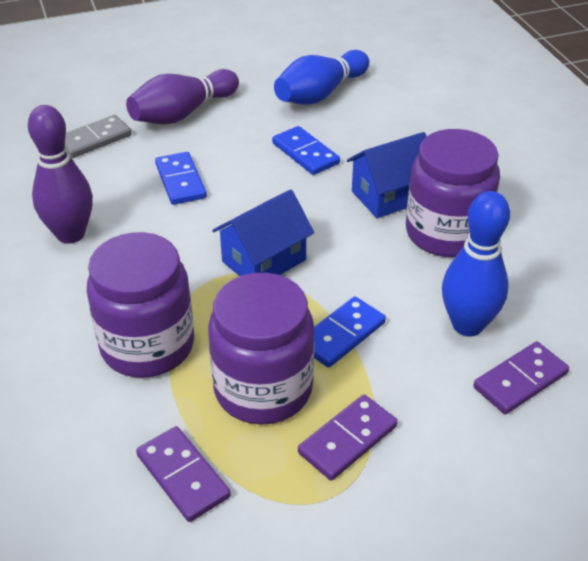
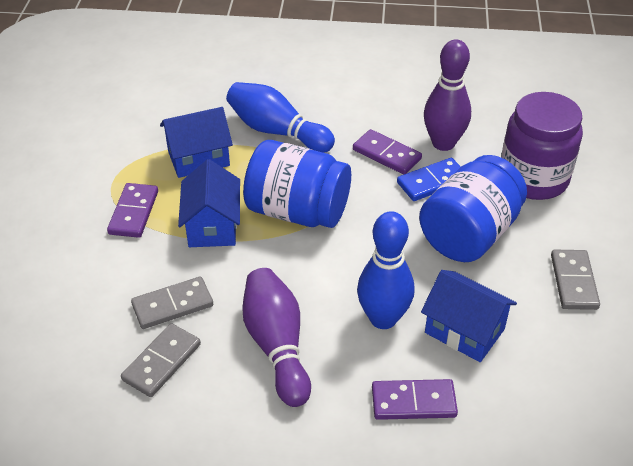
blue domino: 3 -> 1
blue house: 2 -> 3
blue jar: 0 -> 2
grey domino: 1 -> 3
purple jar: 3 -> 1

